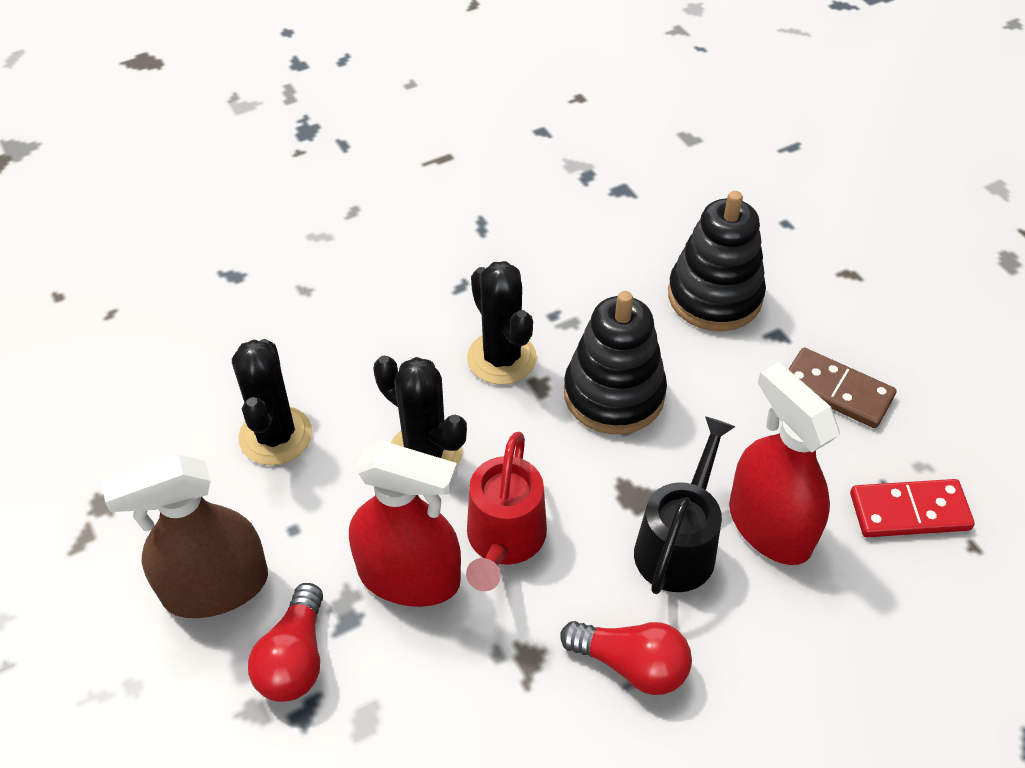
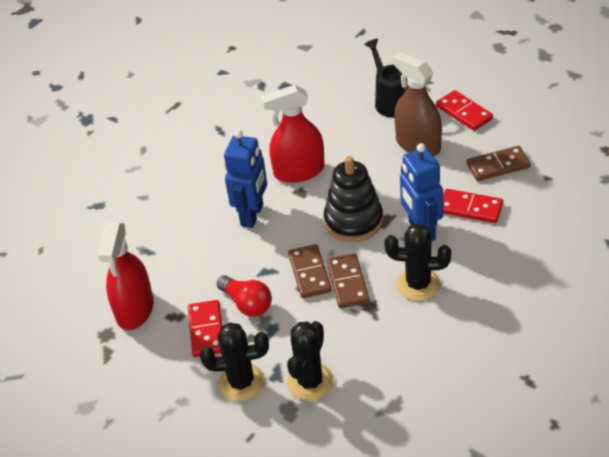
black stacking toy: 2 -> 1
blue robot: 0 -> 2
brown domino: 1 -> 3
red domino: 1 -> 3
red light bulb: 2 -> 1
red watering can: 1 -> 0

